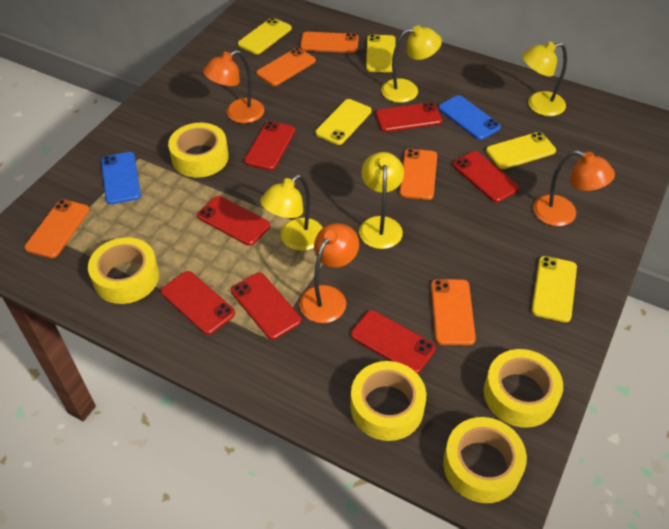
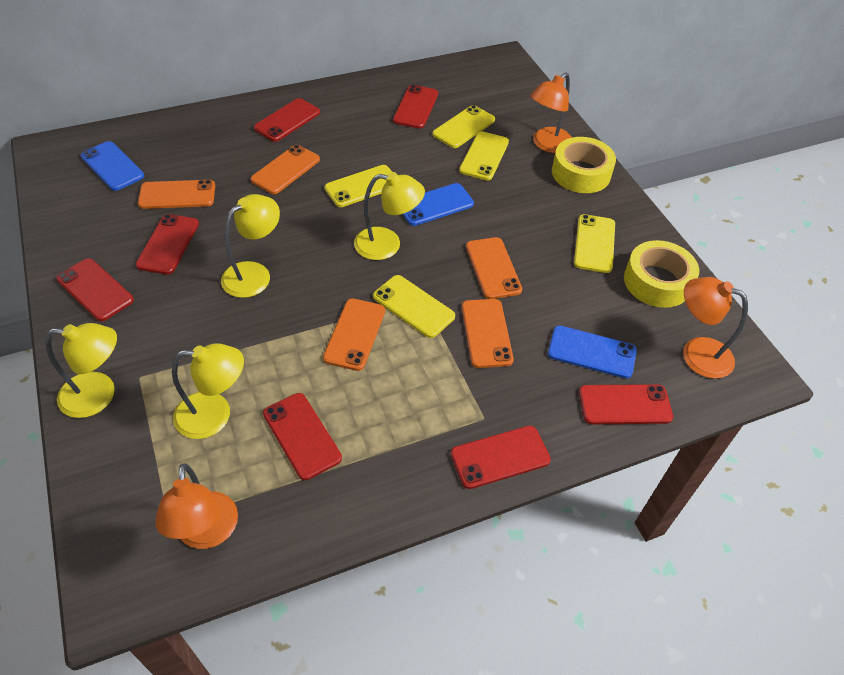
blue phone: 2 -> 3
yellow tape: 5 -> 2

